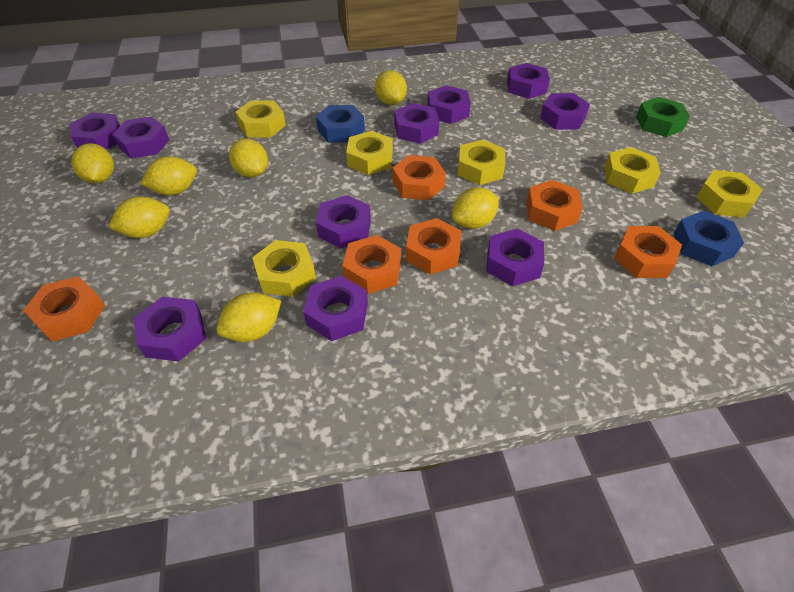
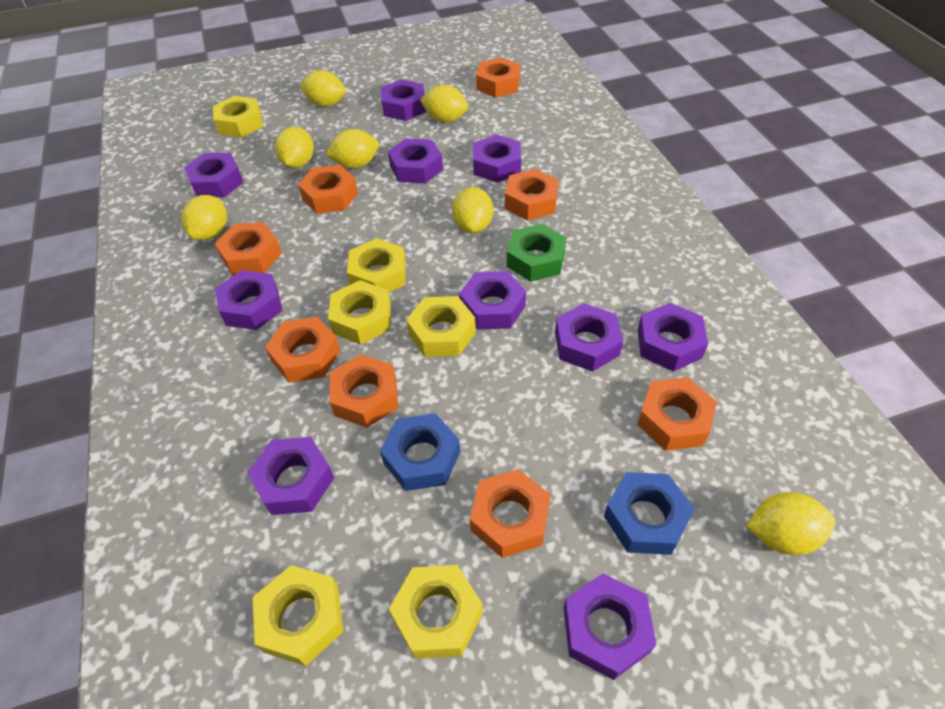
orange nut: 6 -> 8

